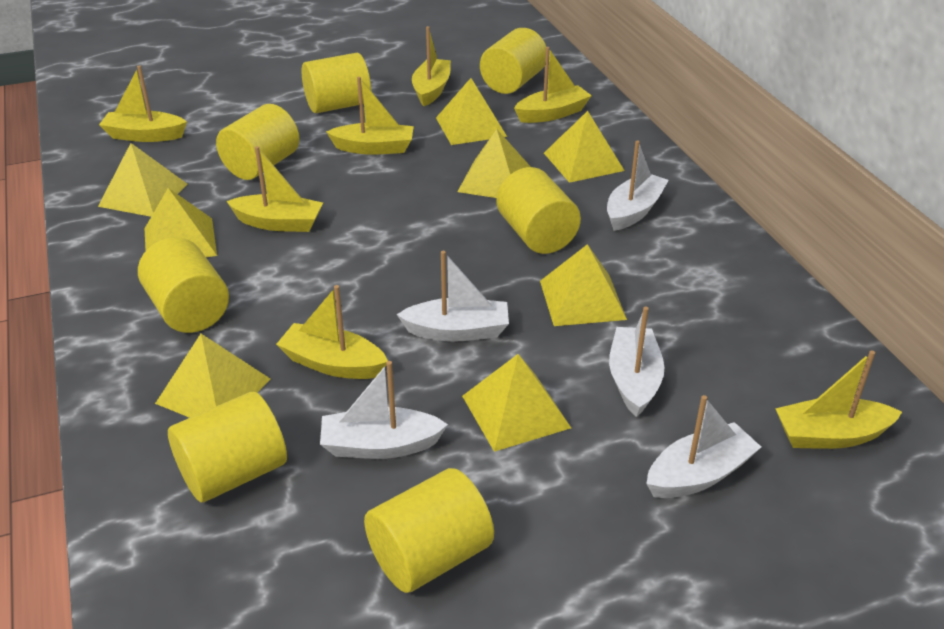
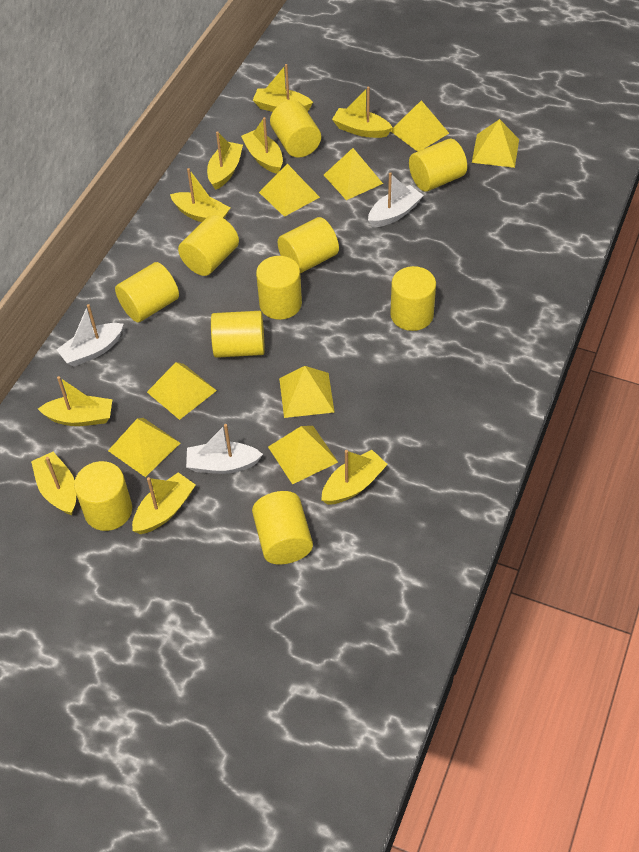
white boat: 5 -> 3
yellow boat: 7 -> 9
yellow cylinder: 7 -> 10

